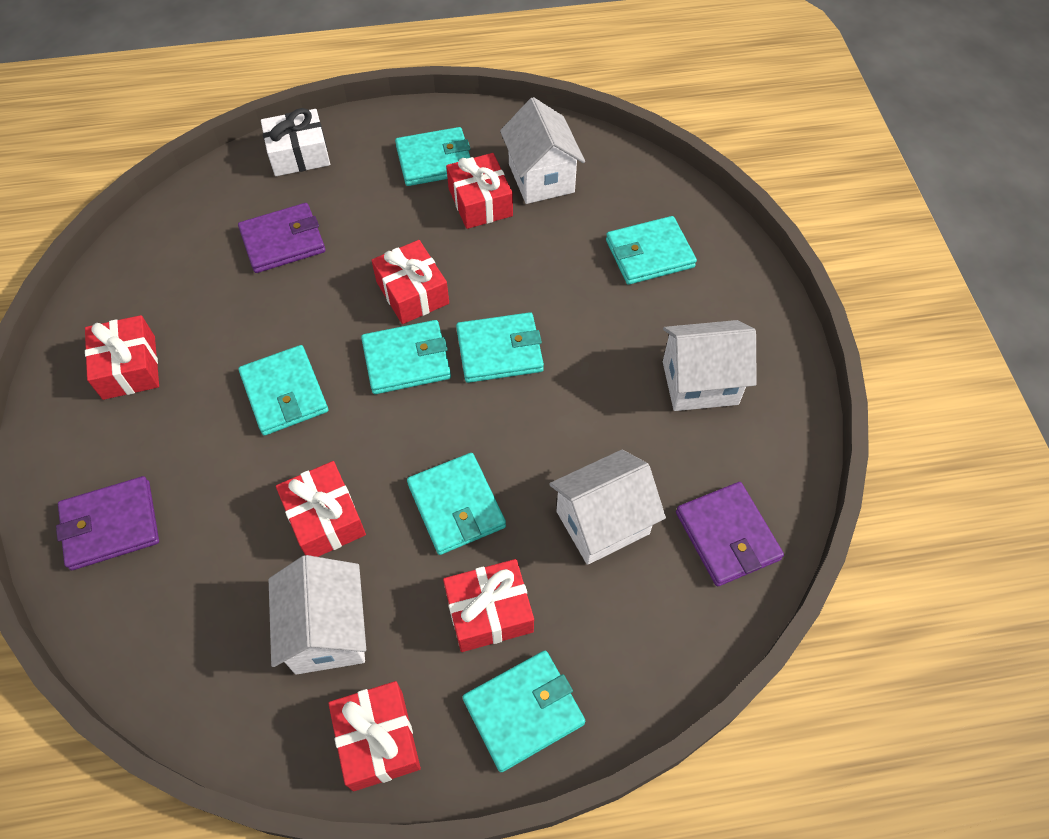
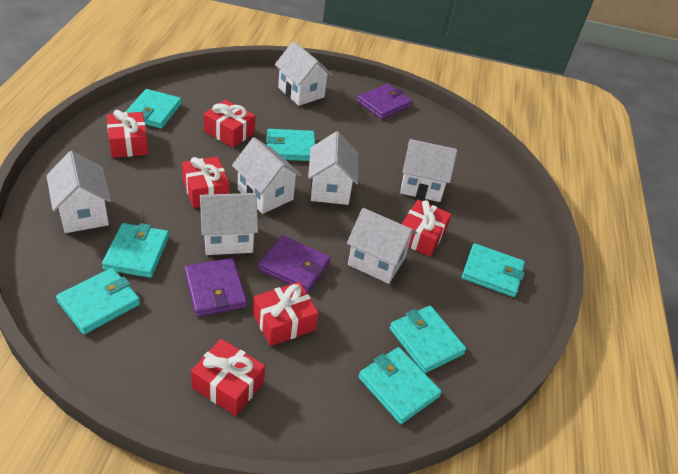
white gift: 1 -> 0
white house: 4 -> 7

